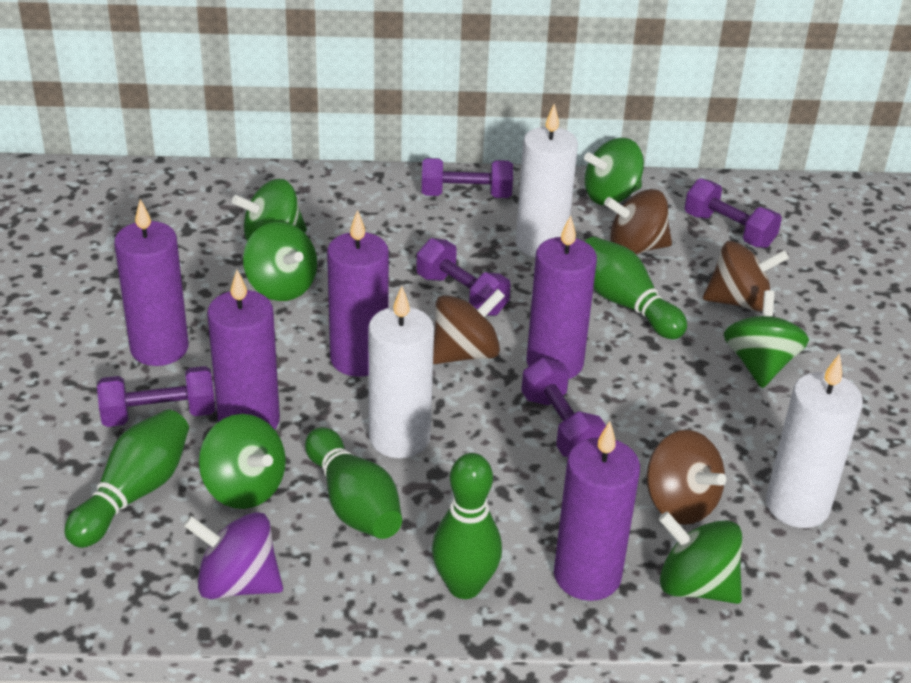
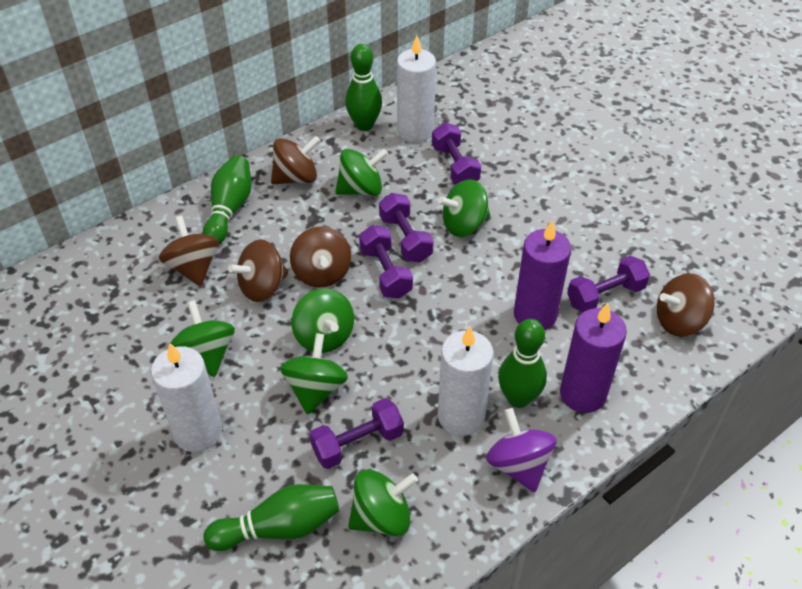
brown spinning top: 4 -> 5
purple candle: 5 -> 2

